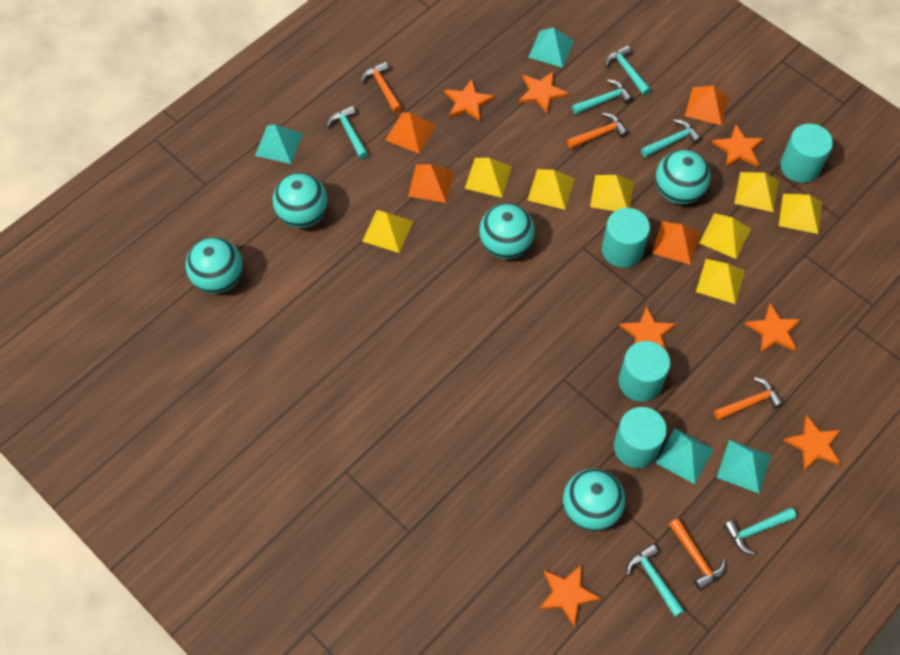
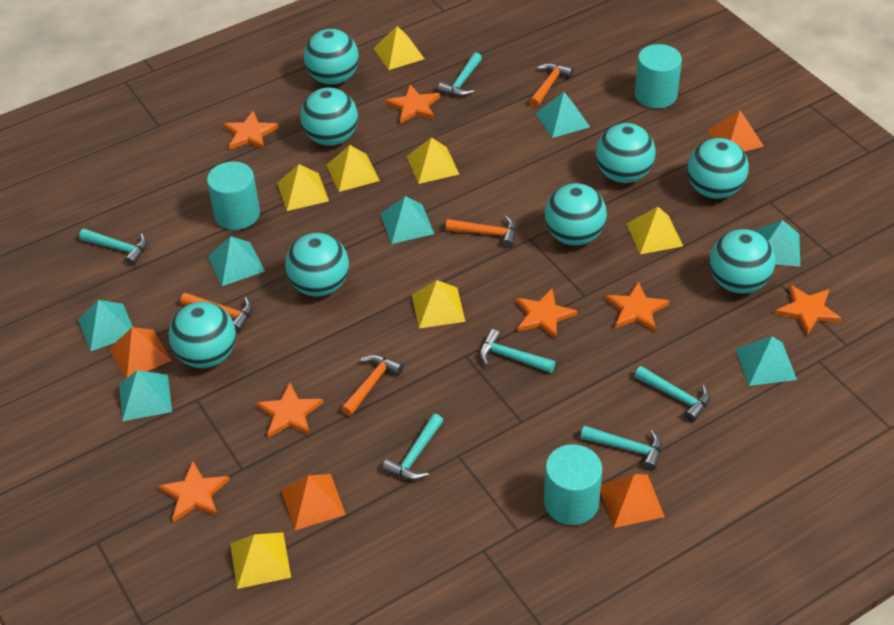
turquoise ball: 5 -> 8
turquoise cylinder: 4 -> 3
turquoise pyramid: 4 -> 7
yellow pyramid: 8 -> 7

